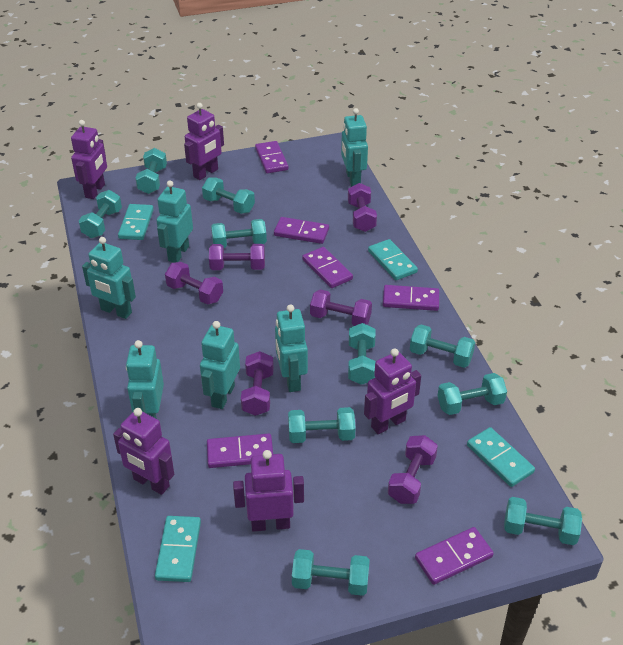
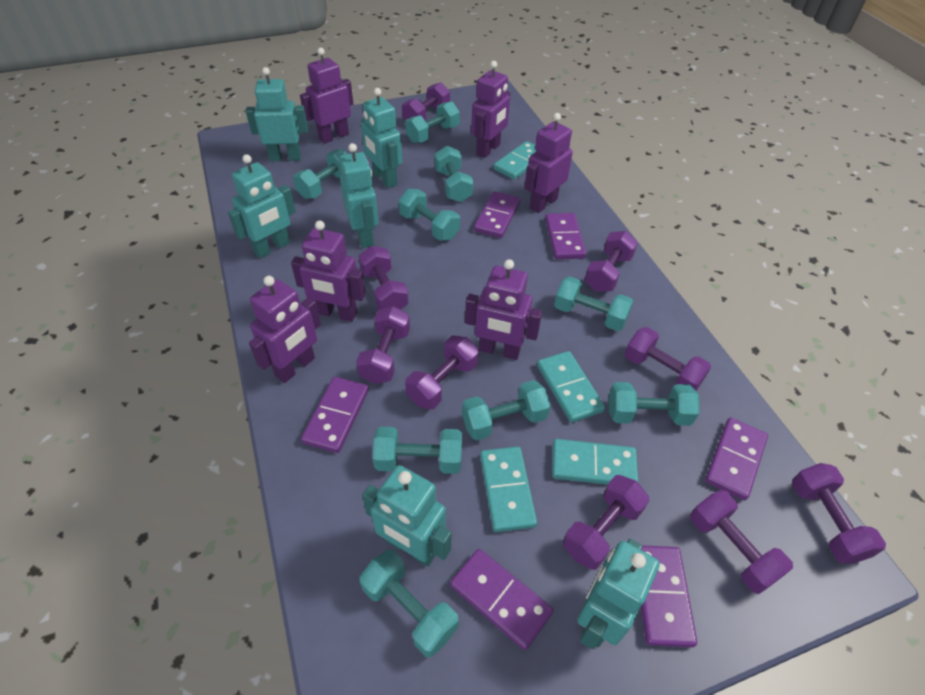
purple dumbbell: 6 -> 9
purple robot: 5 -> 6
turquoise dumbbell: 10 -> 9

